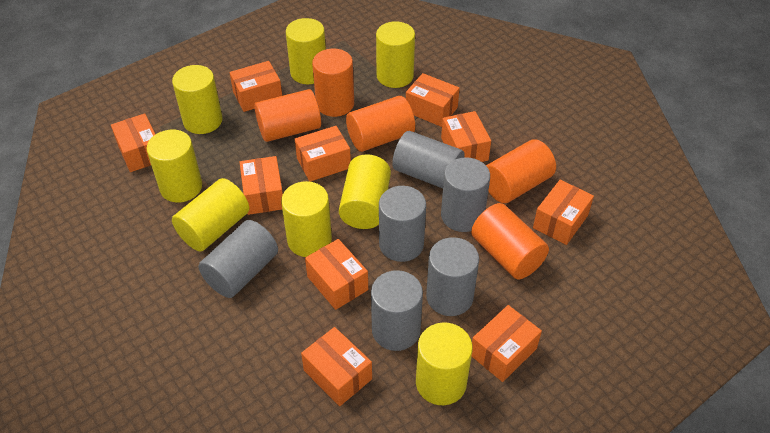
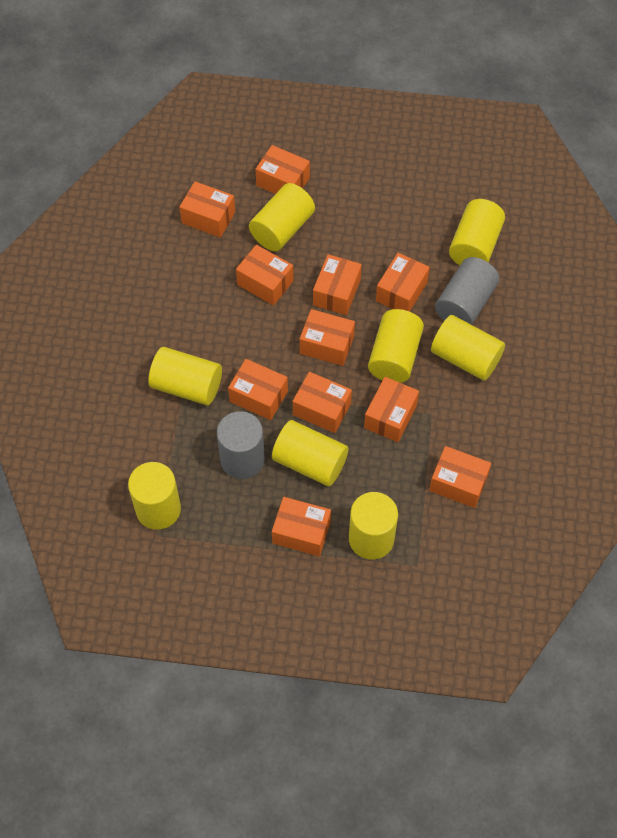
grey cylinder: 6 -> 2
orange box: 10 -> 11
orange cylinder: 5 -> 0

